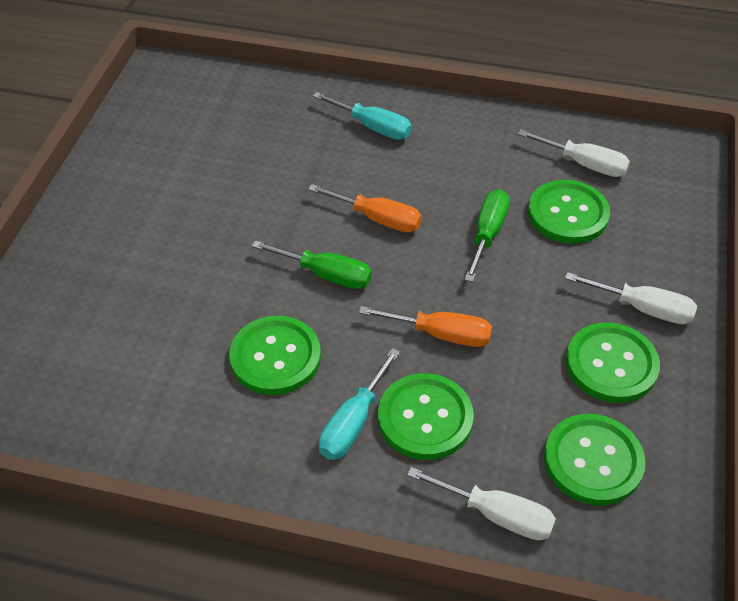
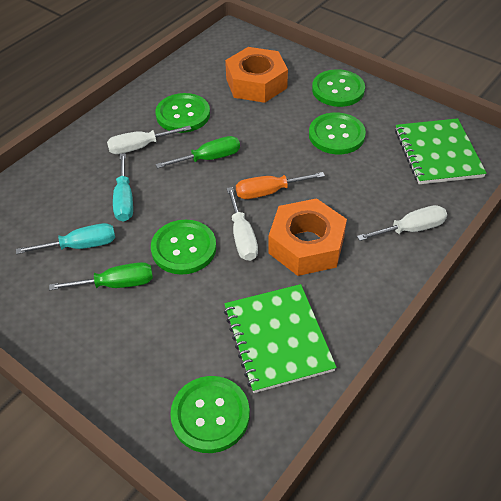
green notebook: 0 -> 2
orange nut: 0 -> 2
orange screwdriver: 2 -> 1

